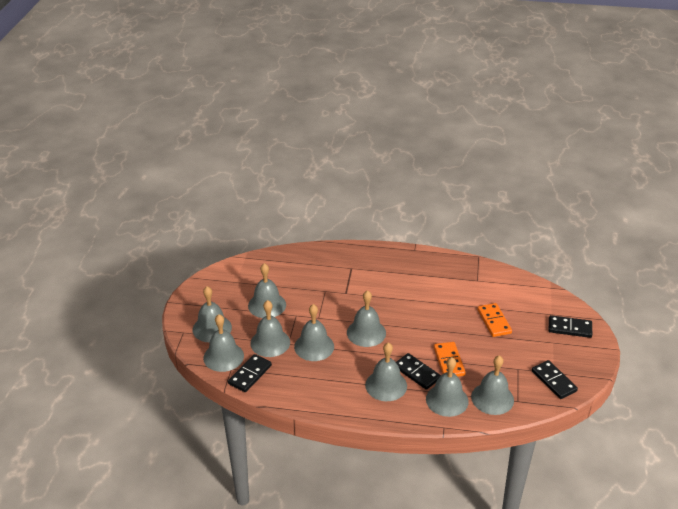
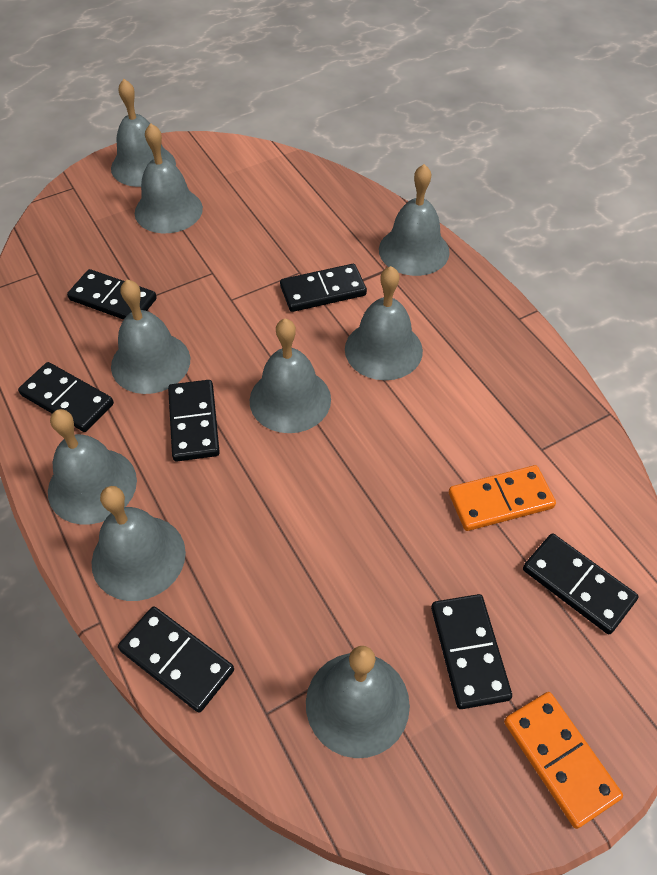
black domino: 4 -> 7

